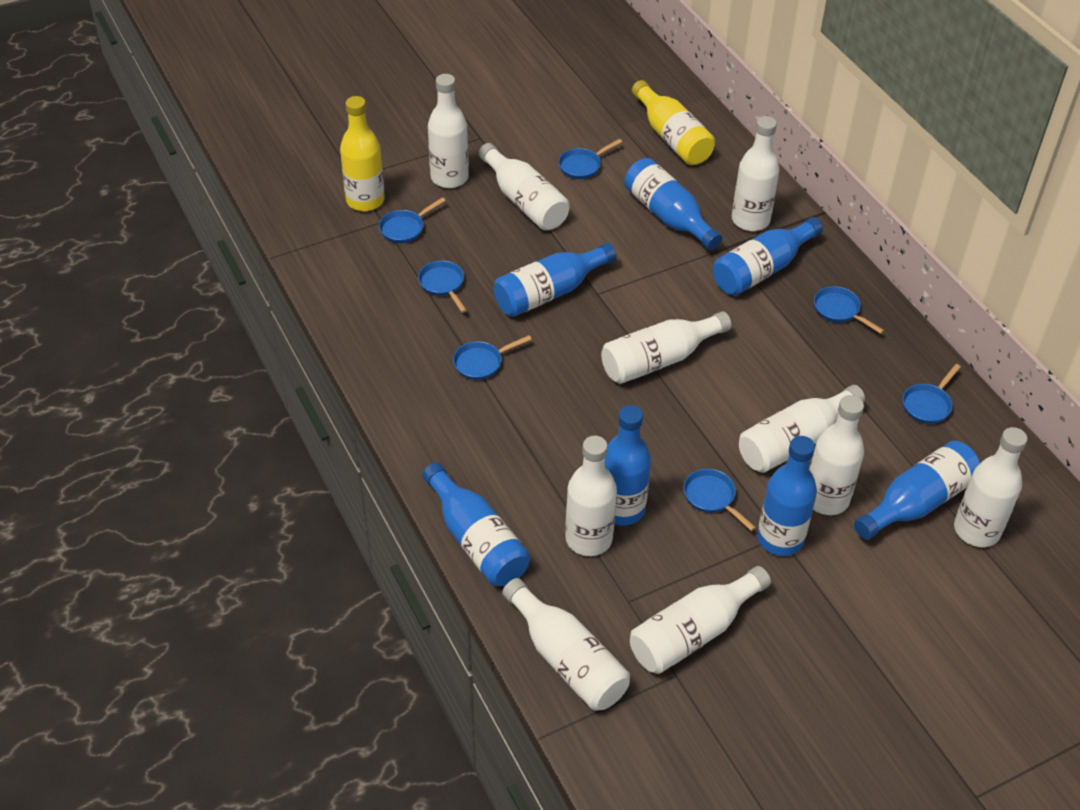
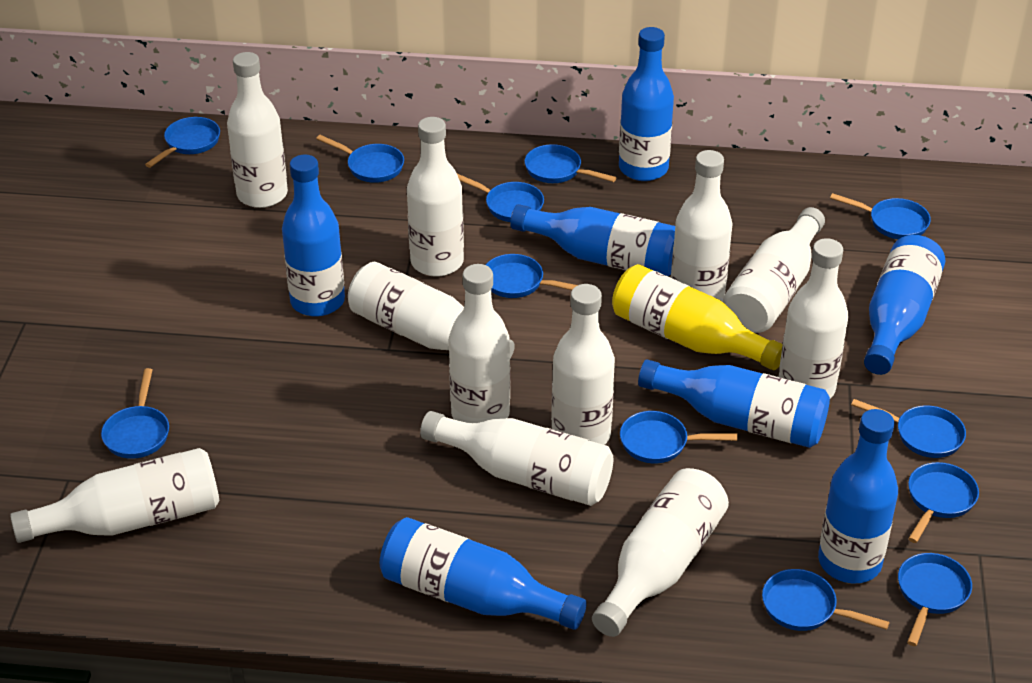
blue pan: 7 -> 12
white bottle: 10 -> 11
yellow bottle: 2 -> 1

